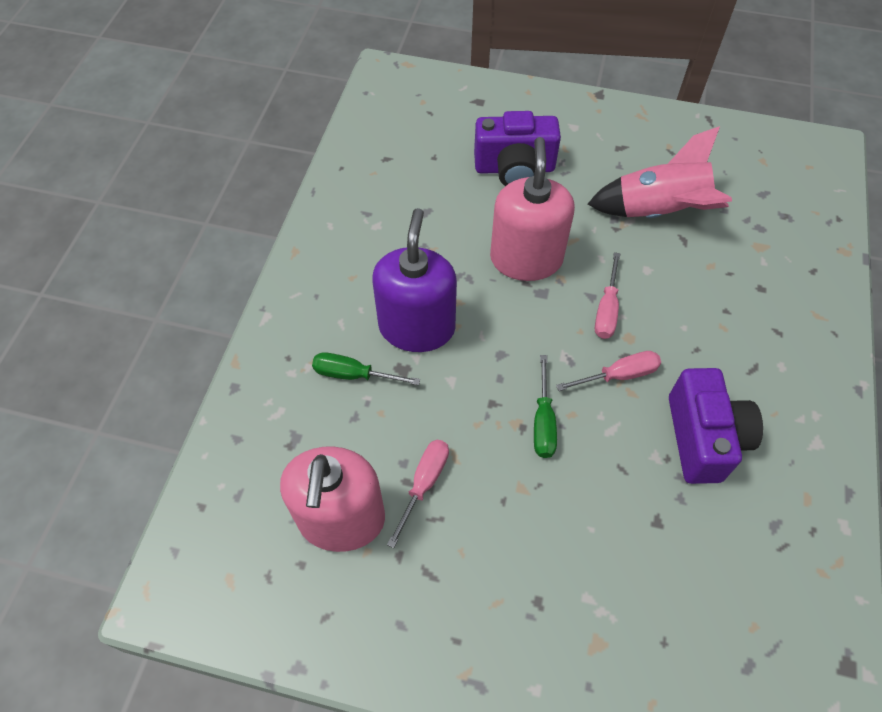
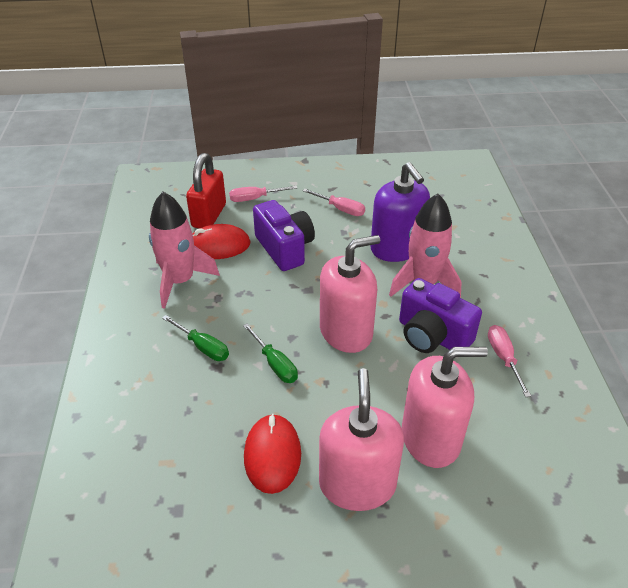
pink rocket: 1 -> 2
pink soap dispenser: 2 -> 3
red mouse: 0 -> 2
red padlock: 0 -> 1

